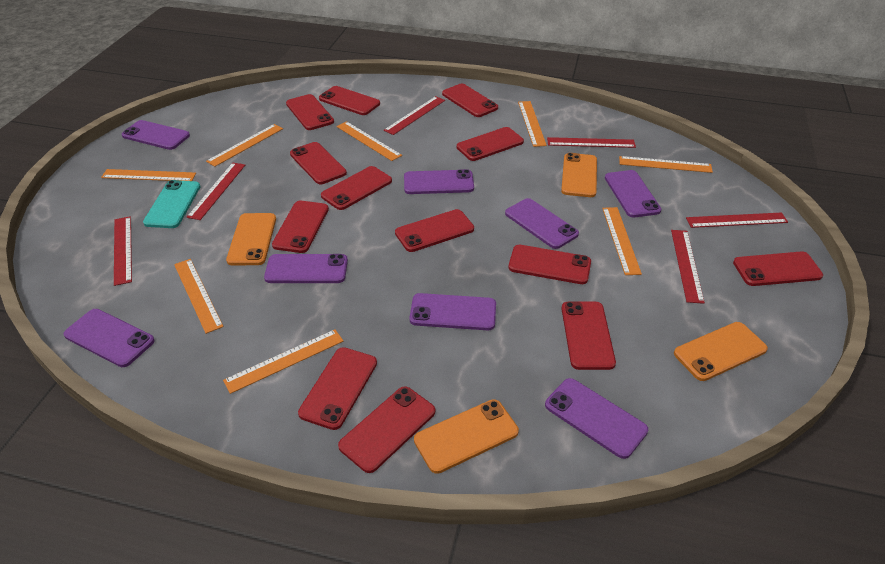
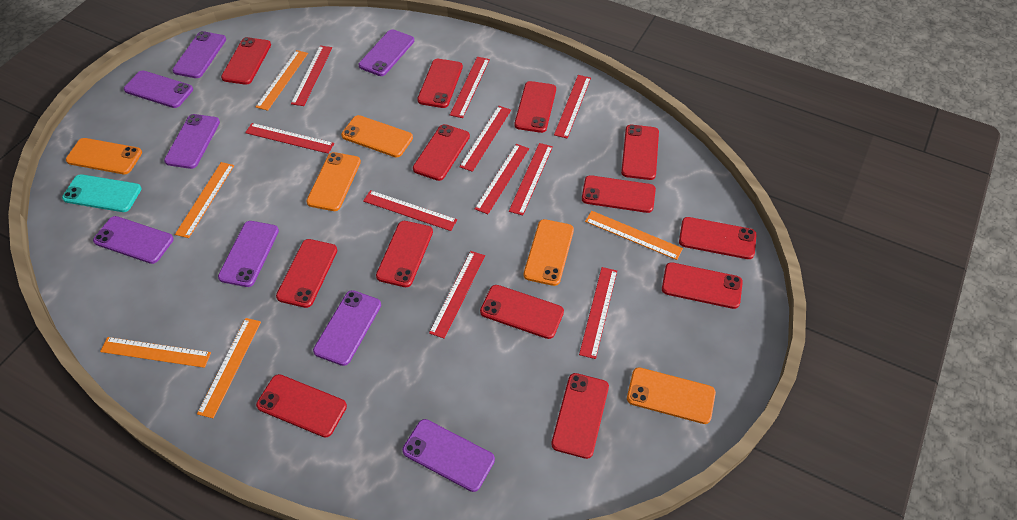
orange phone: 4 -> 5
orange ruler: 8 -> 5
red ruler: 6 -> 10

